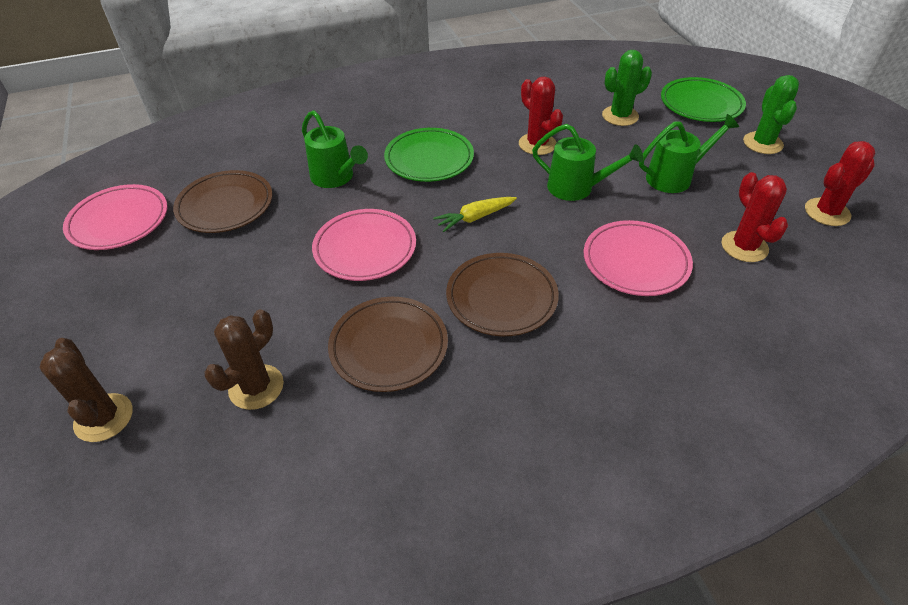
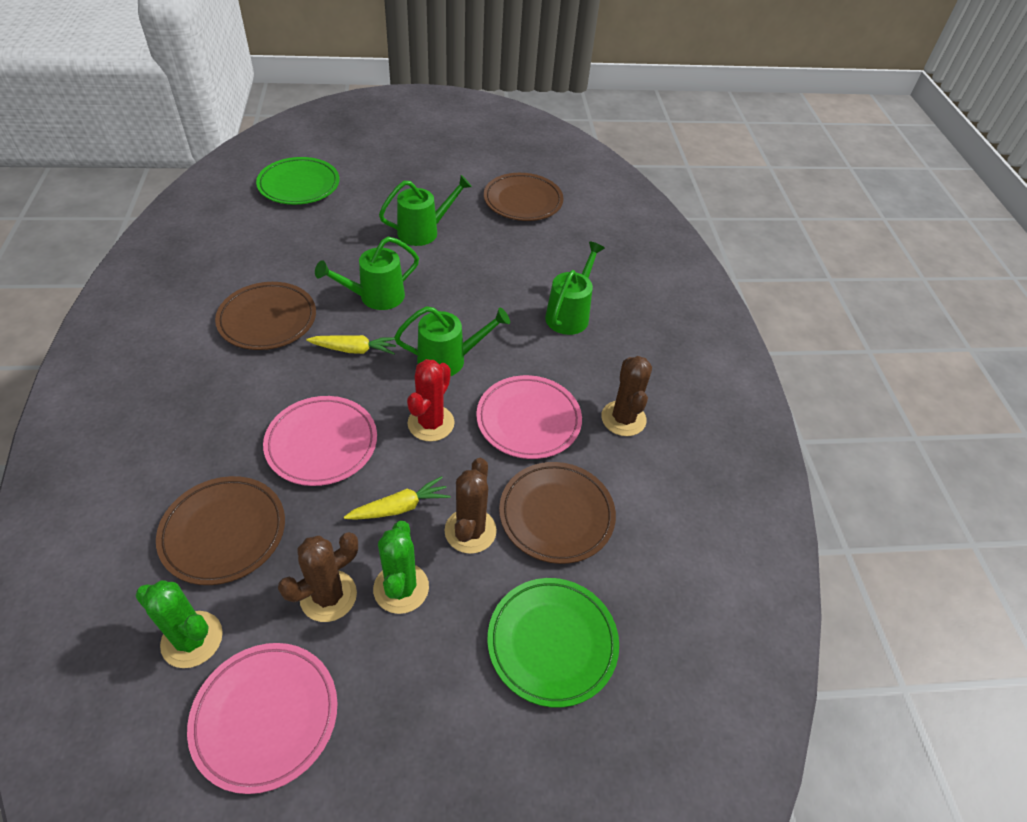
brown cactus: 2 -> 3
brown plate: 3 -> 4
green watering can: 3 -> 4
red cactus: 3 -> 1
yellow carrot: 1 -> 2

